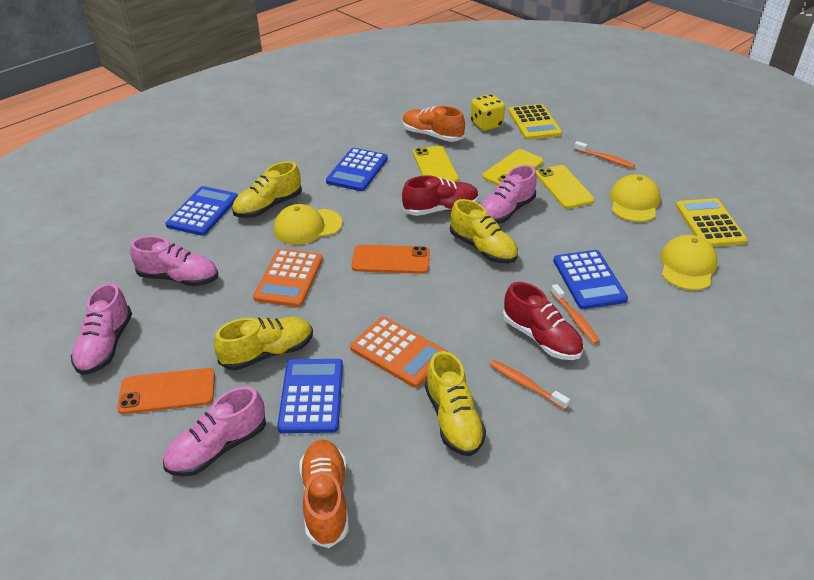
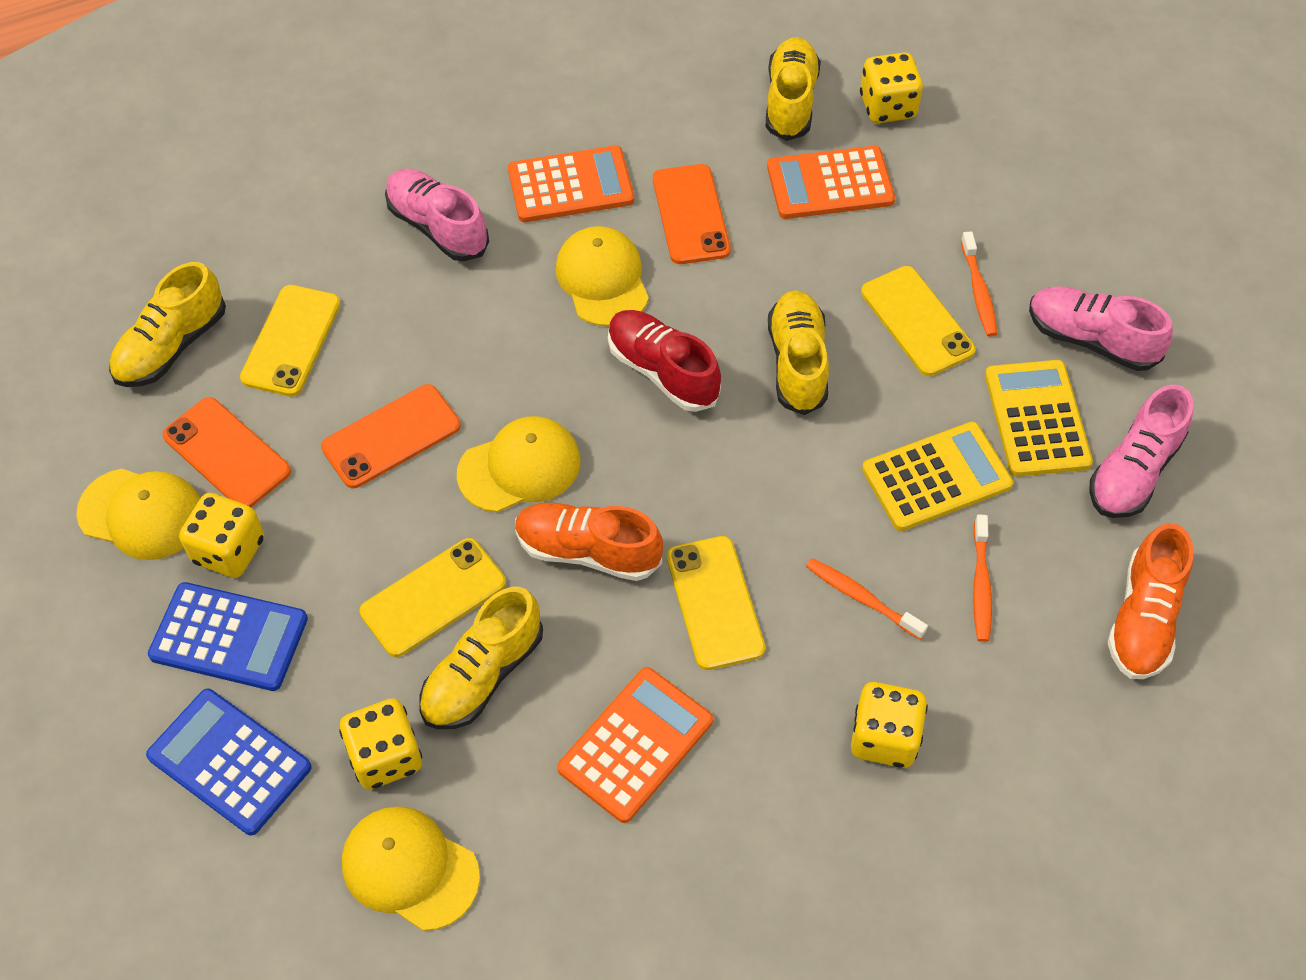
blue calculator: 4 -> 2
orange calculator: 2 -> 3
orange phone: 2 -> 3
pink shoe: 4 -> 3
red shoe: 2 -> 1
yellow cap: 3 -> 4
yellow dice: 1 -> 4
yellow phone: 3 -> 4

